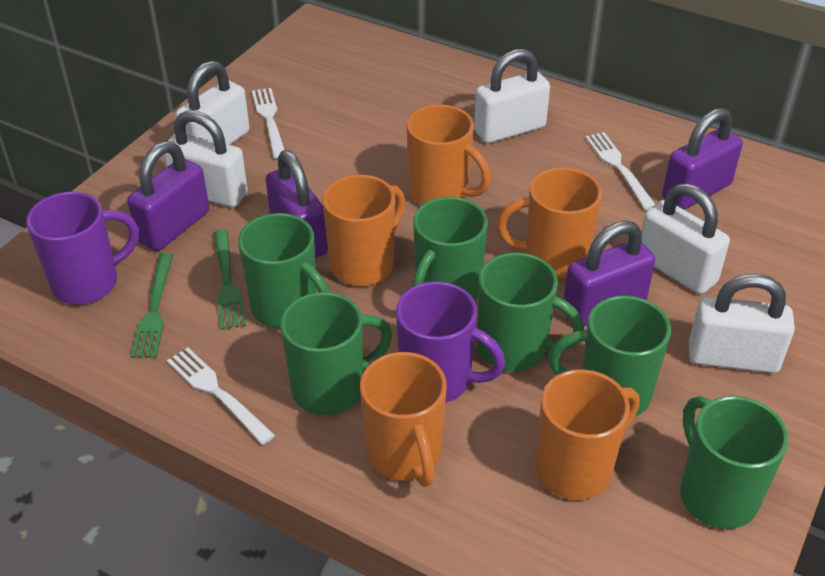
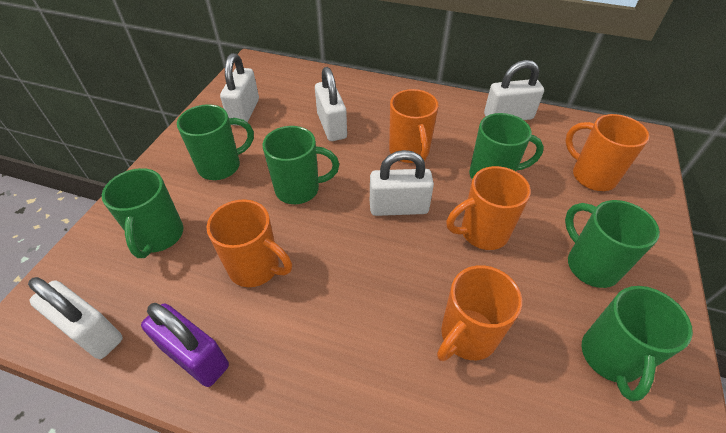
green fork: 2 -> 0
purple mug: 2 -> 0
purple padlock: 4 -> 1
white fork: 3 -> 0

